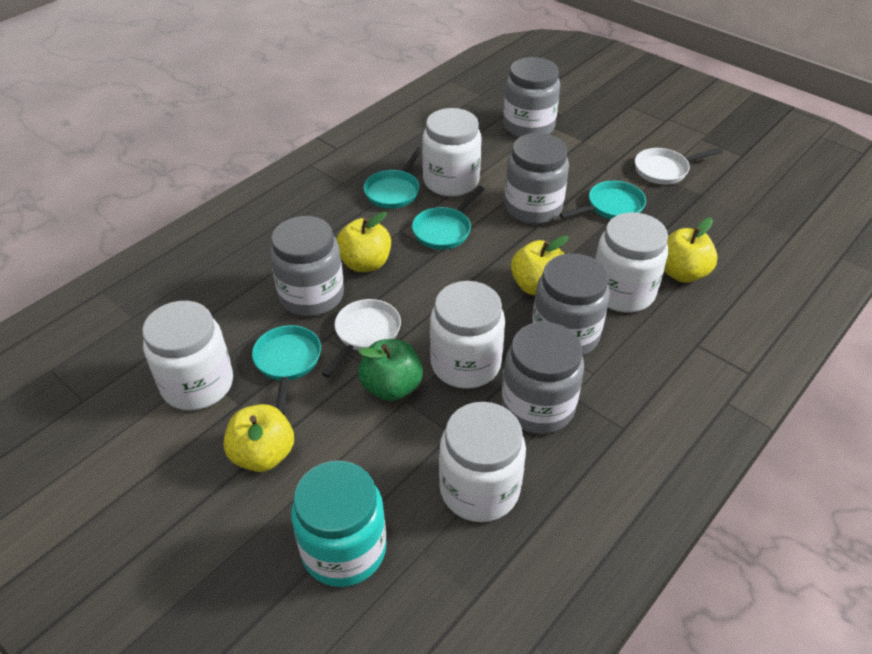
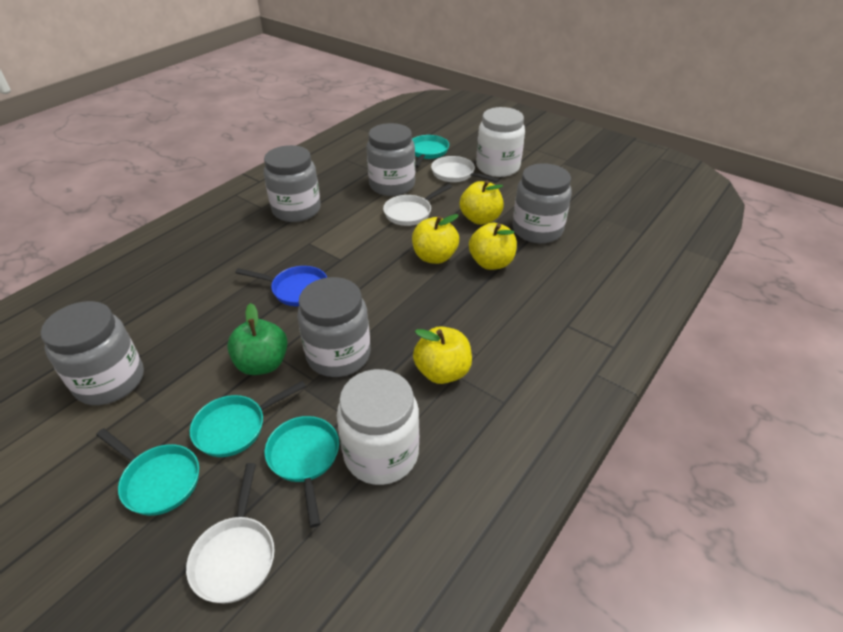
blue pan: 0 -> 1
turquoise jar: 1 -> 0
white jar: 5 -> 2
white pan: 2 -> 3

